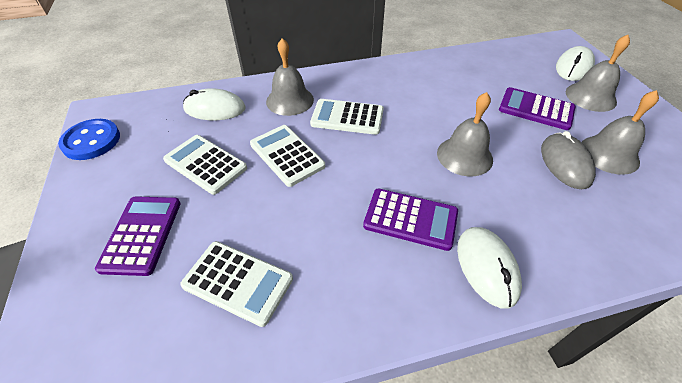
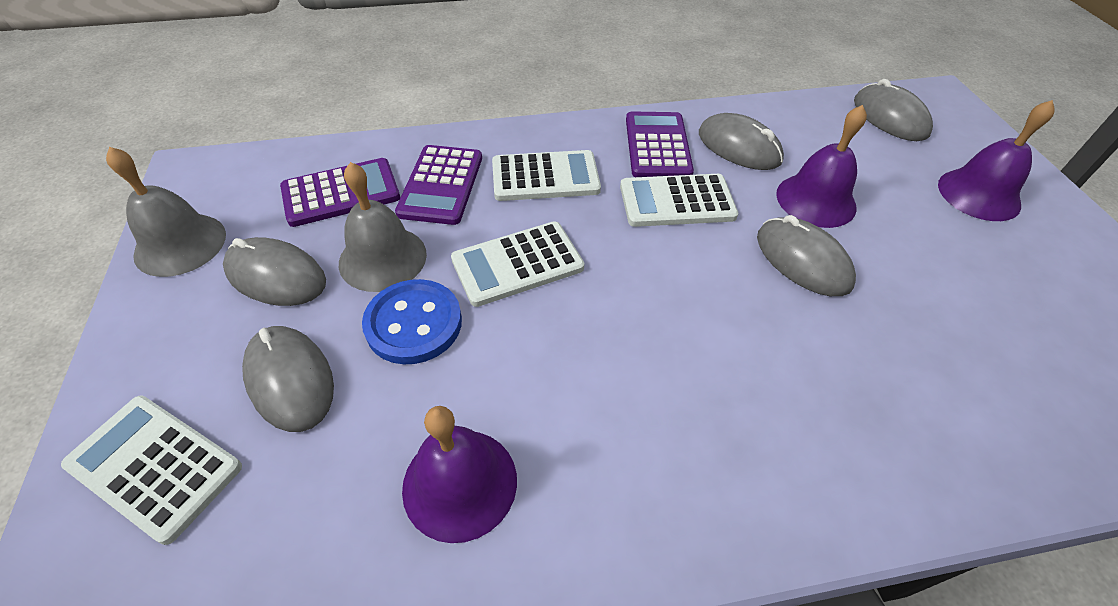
grey bell: 4 -> 2
grey mouse: 1 -> 5
purple bell: 0 -> 3
white mouse: 3 -> 0

